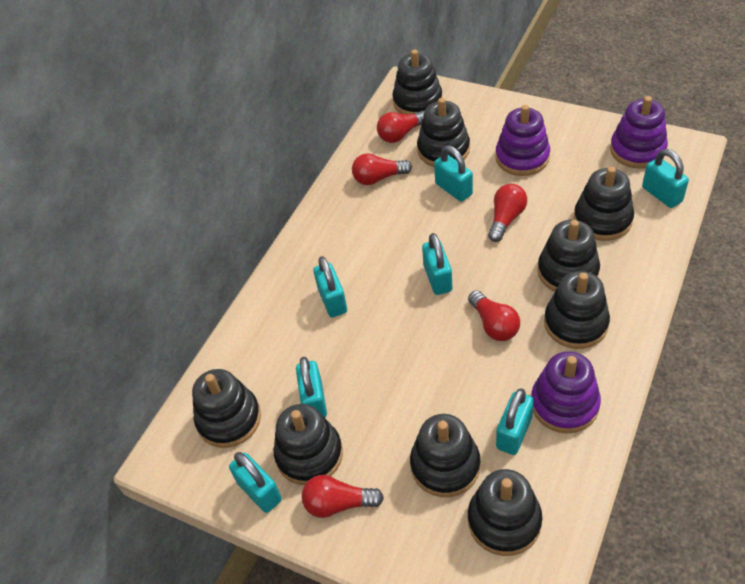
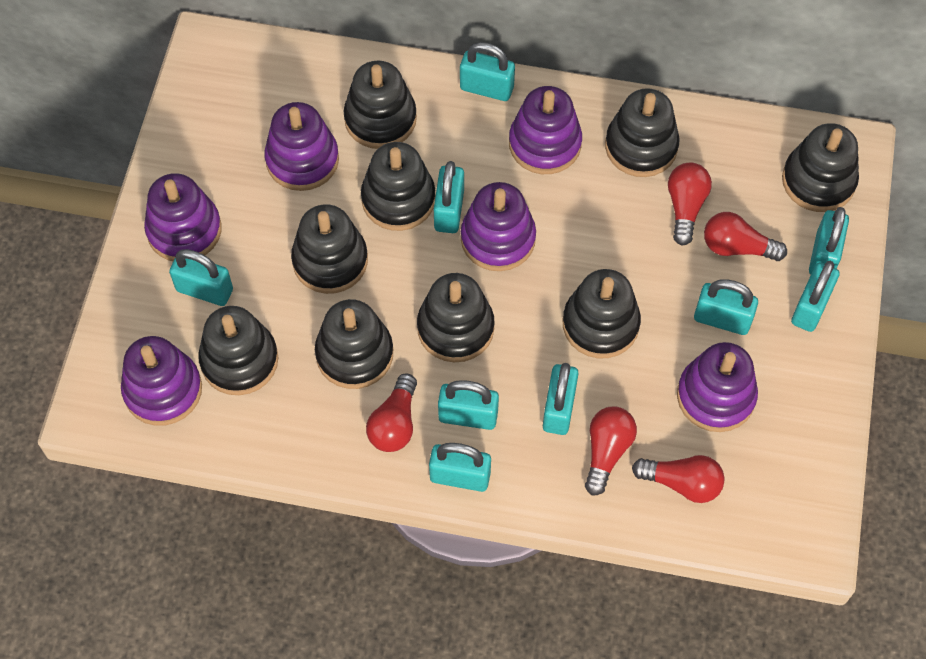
purple stacking toy: 3 -> 6
turquoise padlock: 7 -> 9

